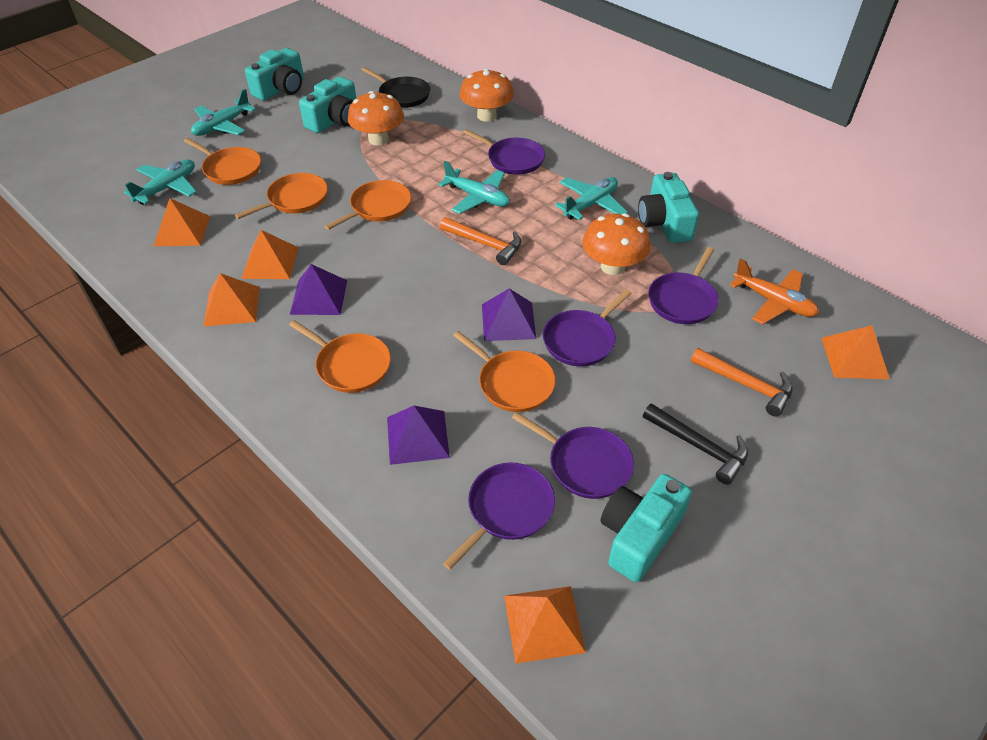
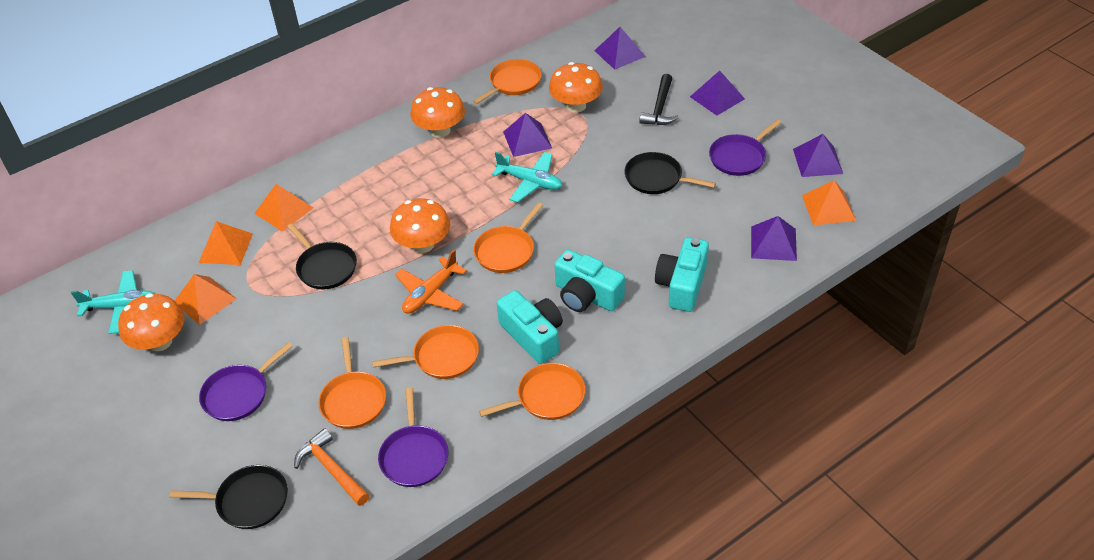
black pan: 1 -> 3
orange hammer: 2 -> 1
orange mushroom: 3 -> 4
orange pyramid: 5 -> 4
purple pan: 5 -> 3
purple pyramid: 3 -> 5
turquoise camera: 4 -> 3
turquoise plane: 4 -> 2

